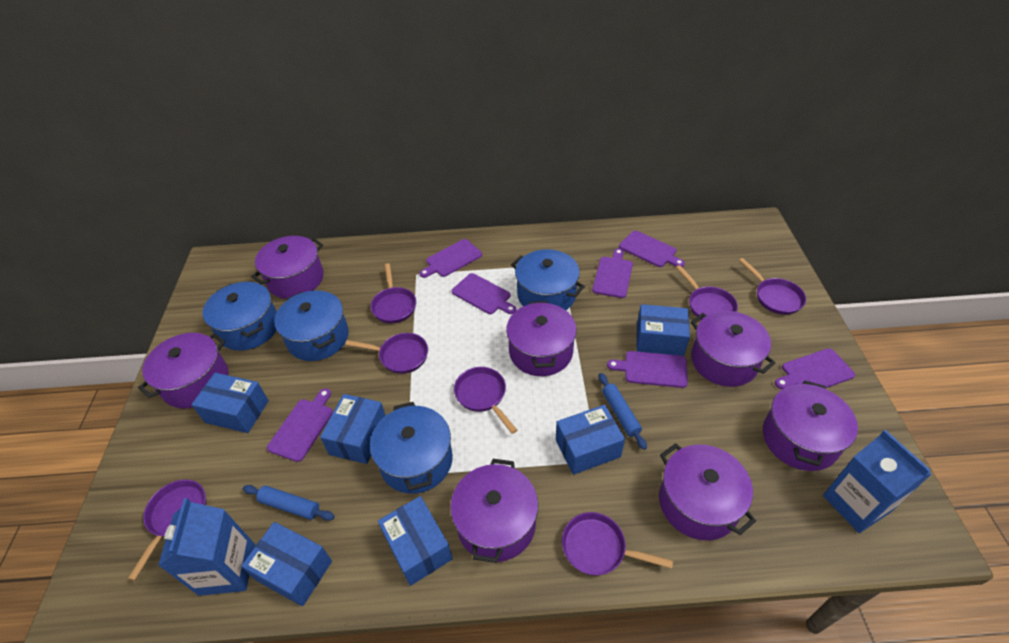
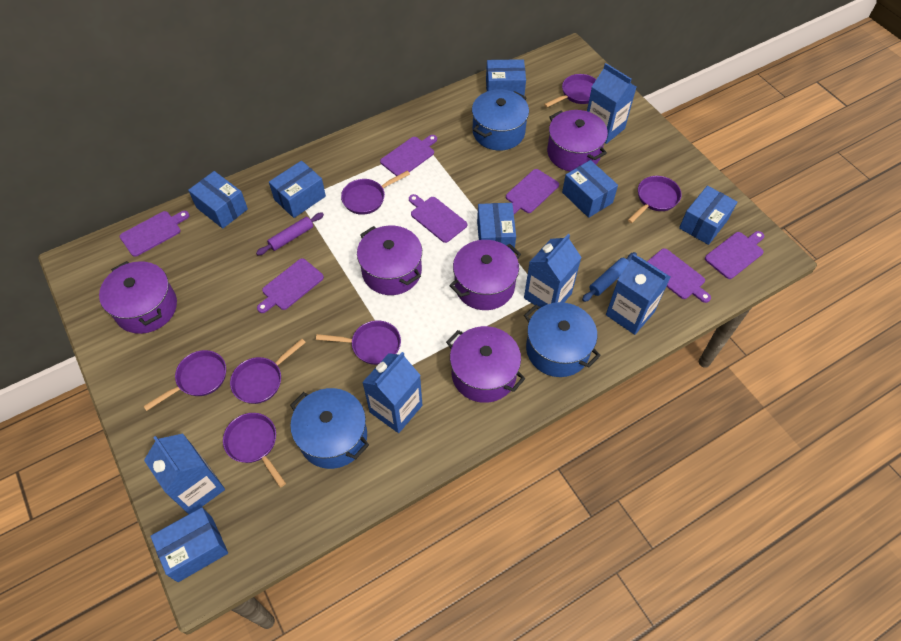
blue box: 6 -> 7
blue carton: 2 -> 5
blue pot: 4 -> 3
blue rolling pin: 2 -> 1
purple pot: 7 -> 5
purple rolling pin: 0 -> 1

